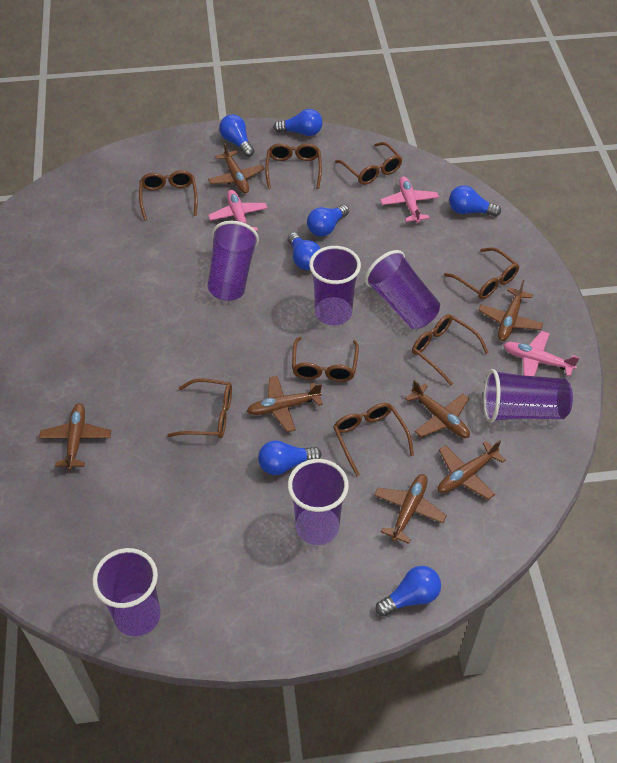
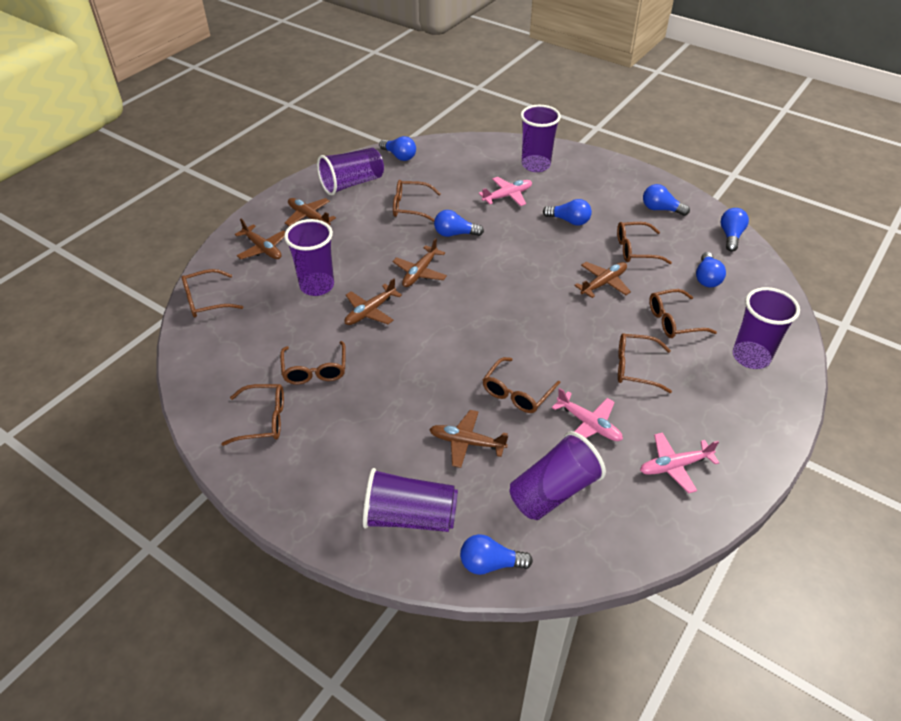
brown plane: 7 -> 6

